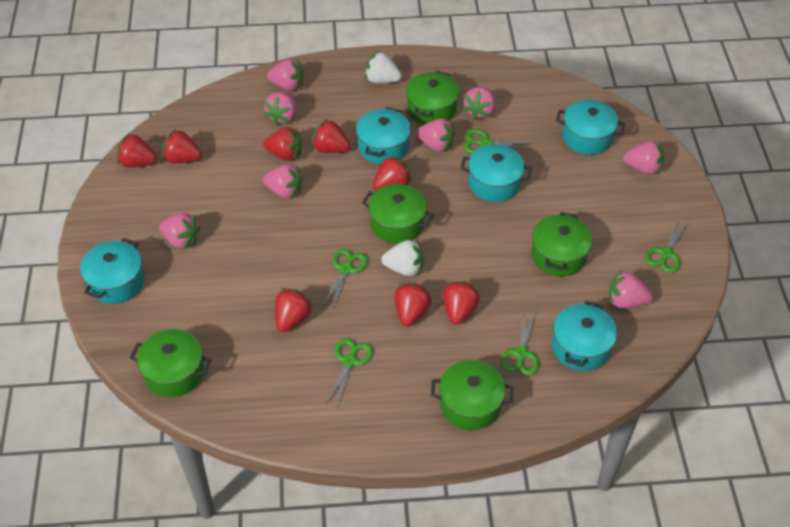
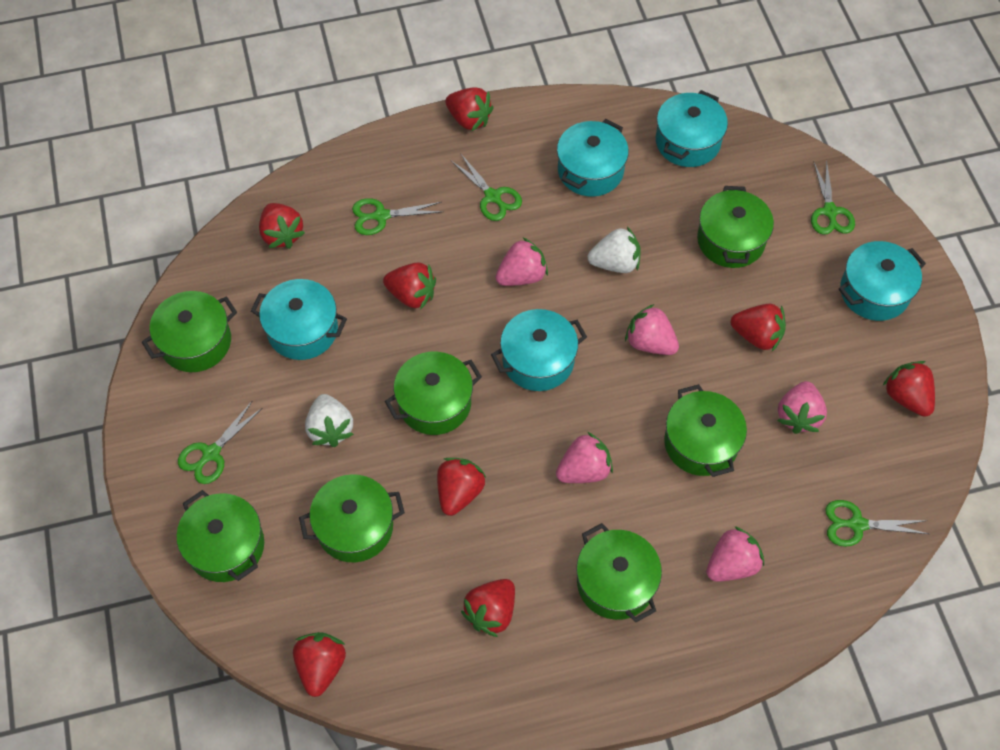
green pot: 5 -> 7
pink strawberry: 8 -> 5

